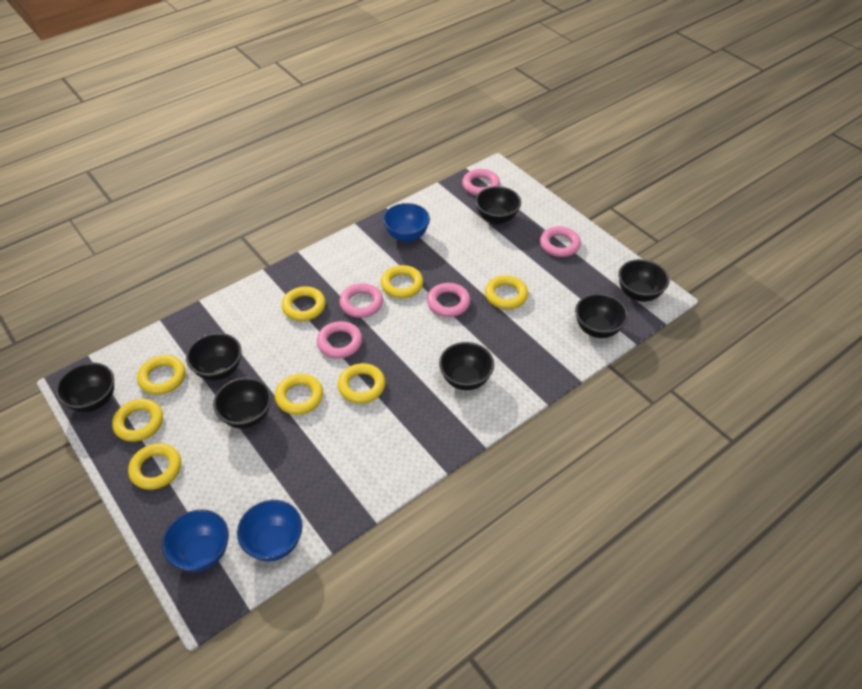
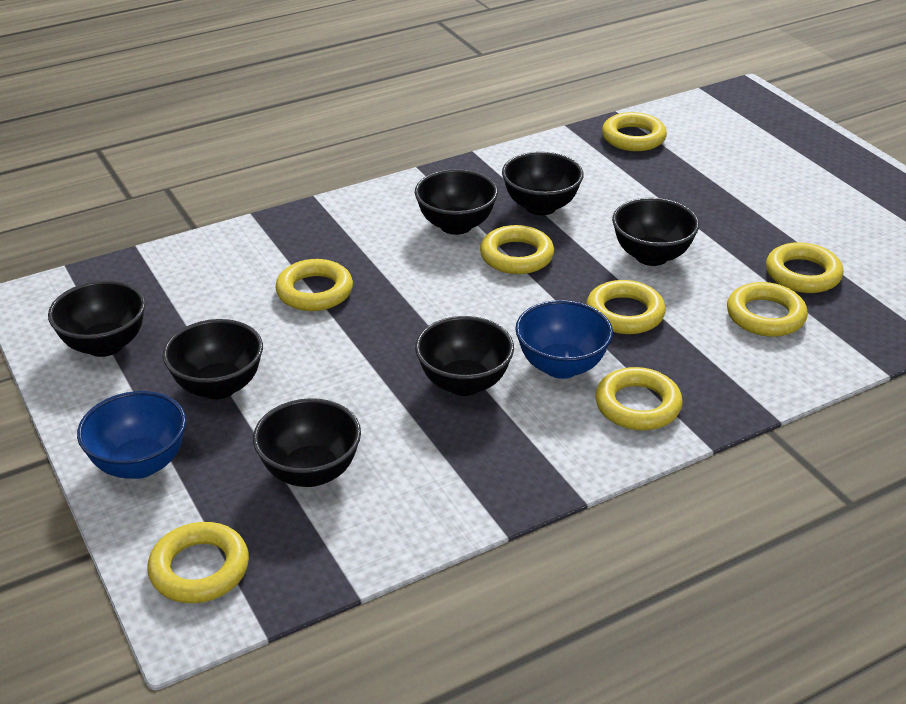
blue bowl: 3 -> 2
pink ring: 5 -> 0

